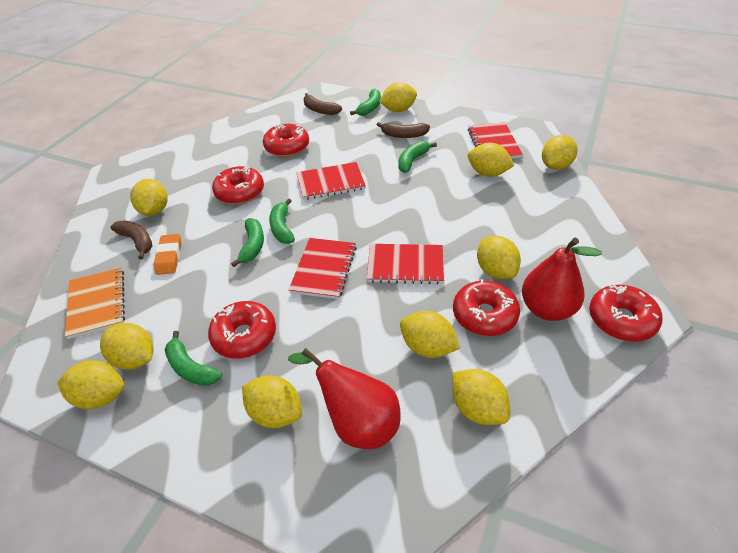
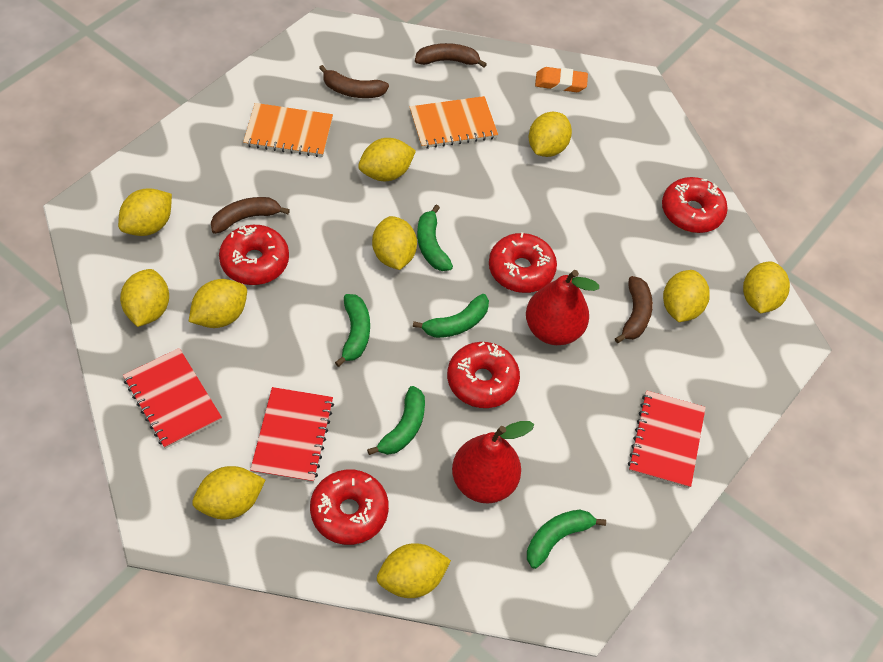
brown banana: 3 -> 4
orange notebook: 1 -> 2
red notebook: 4 -> 3

